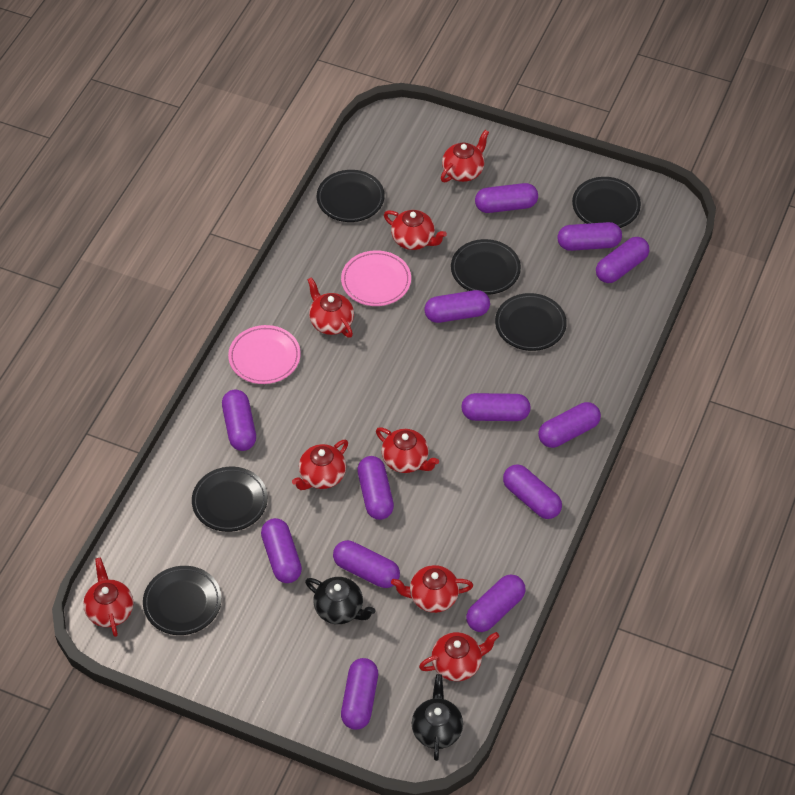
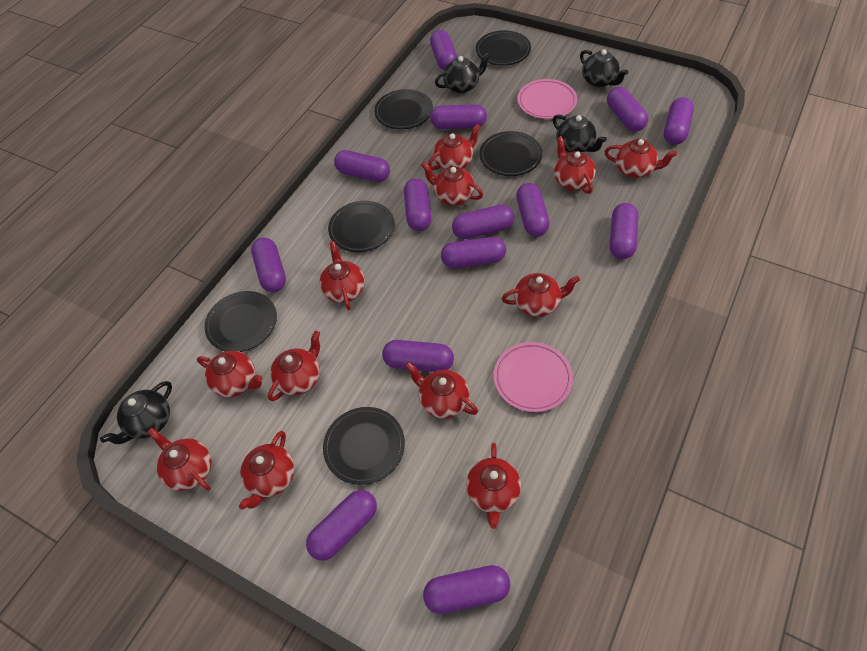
black teapot: 2 -> 4
purple capsule: 13 -> 14
red teapot: 8 -> 12

